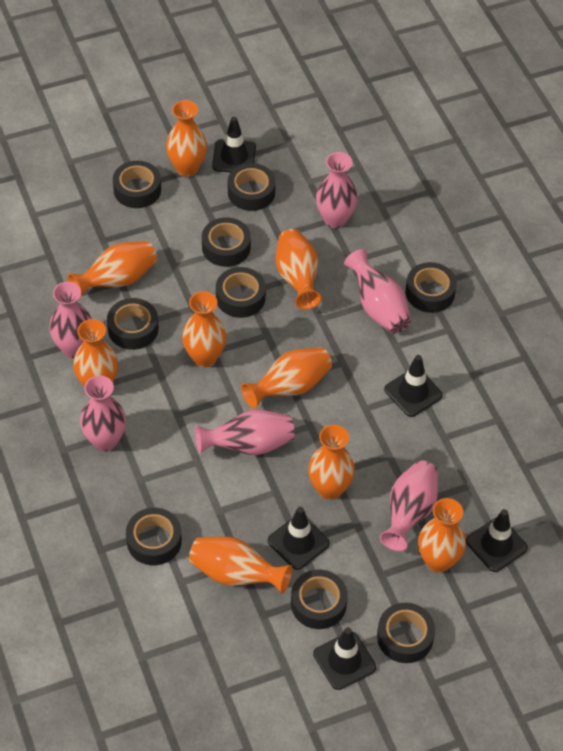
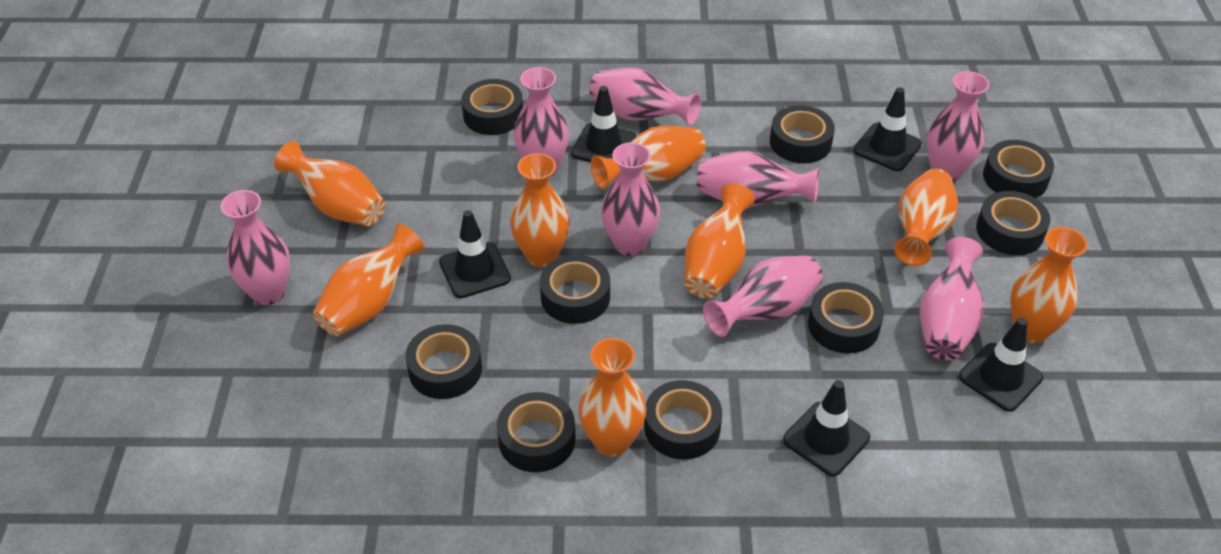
orange vase: 9 -> 8
pink vase: 6 -> 8

